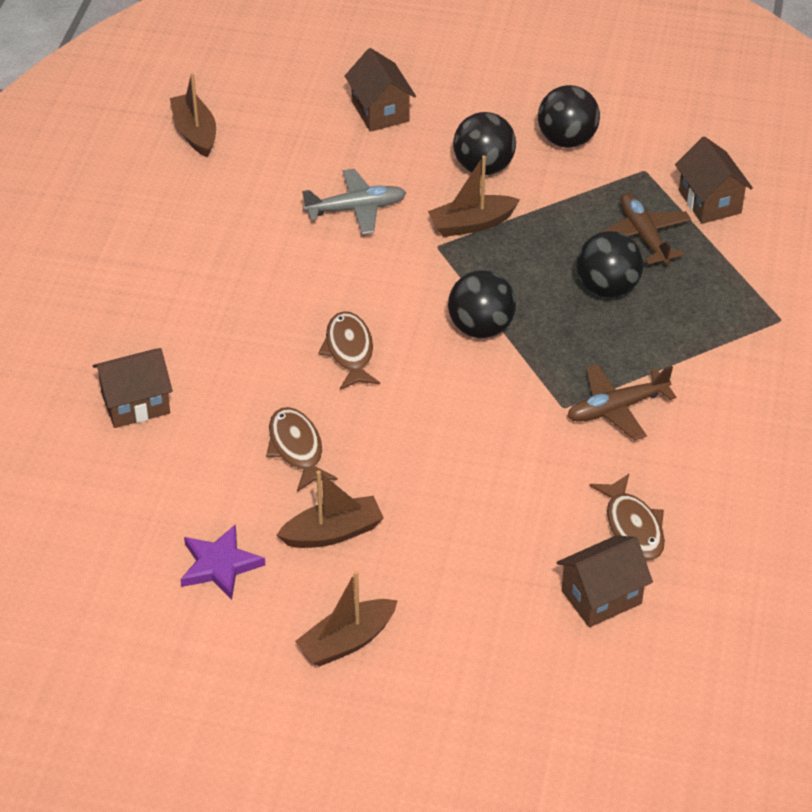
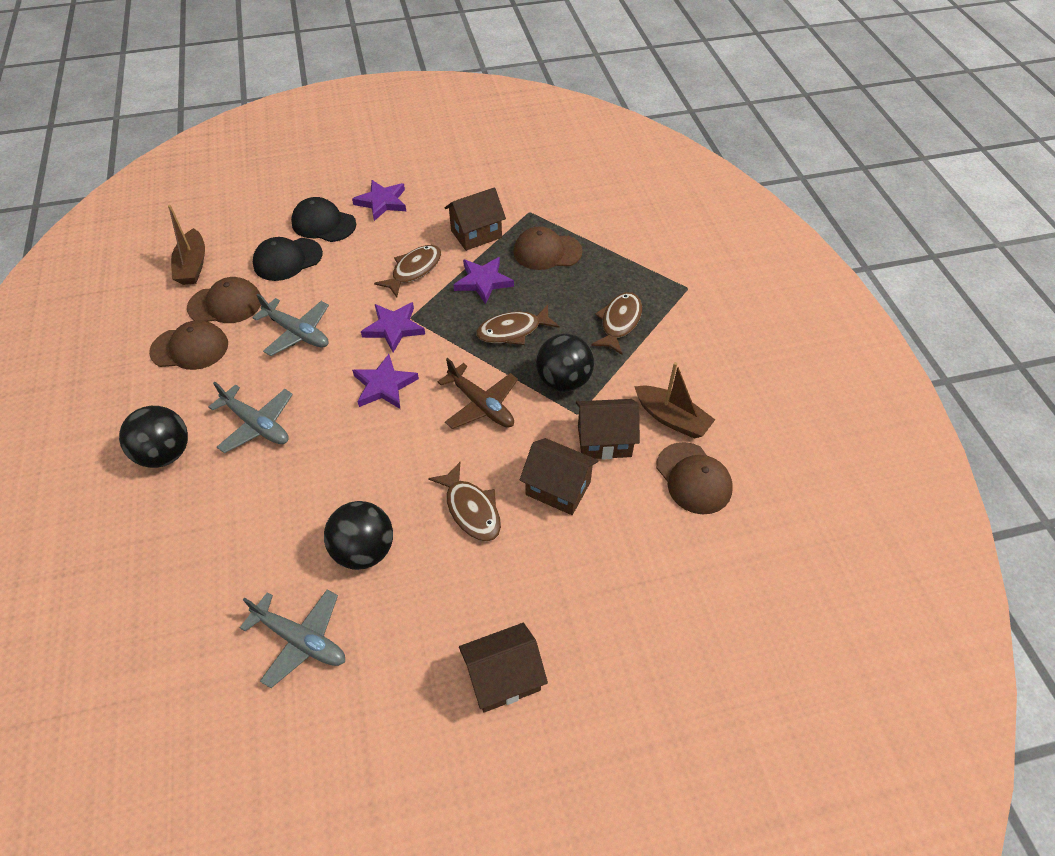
black ball: 4 -> 3
black cap: 0 -> 2
brown boat: 4 -> 2
brown cap: 0 -> 4
brown fish: 3 -> 4
brown plane: 2 -> 1
grey plane: 1 -> 3
purple star: 1 -> 4

